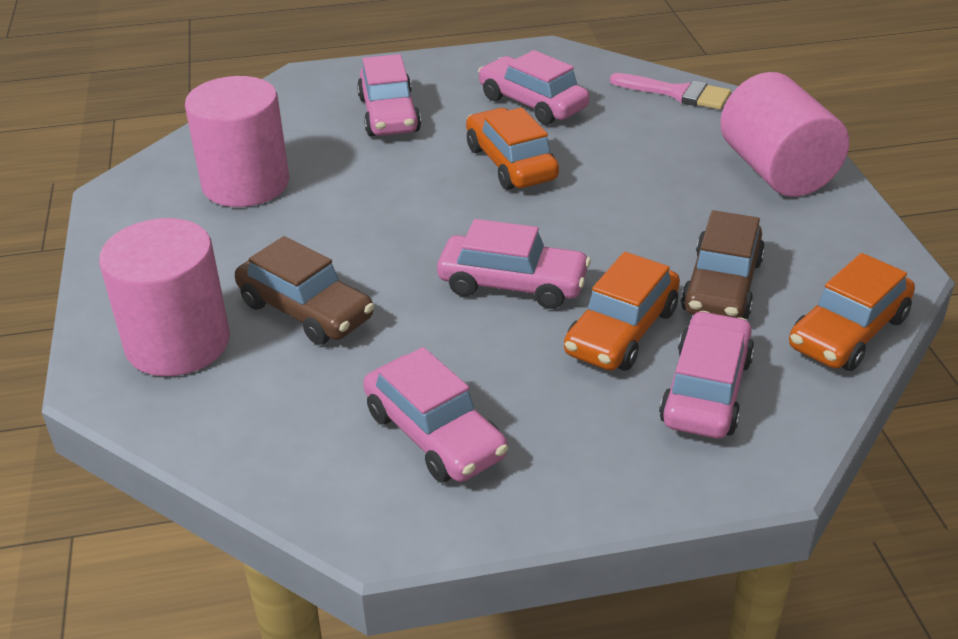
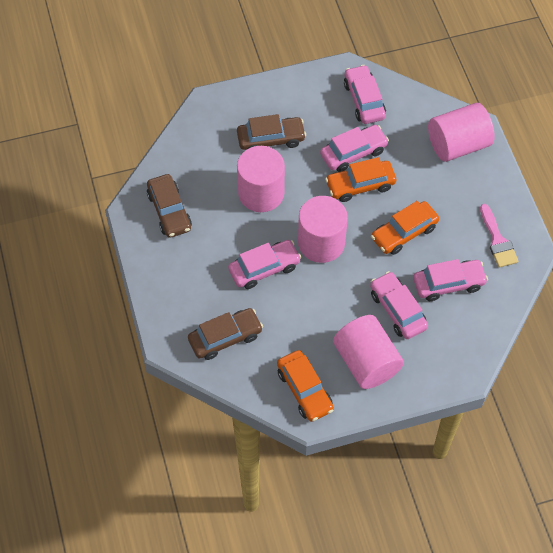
brown car: 2 -> 3
pink cylinder: 3 -> 4

